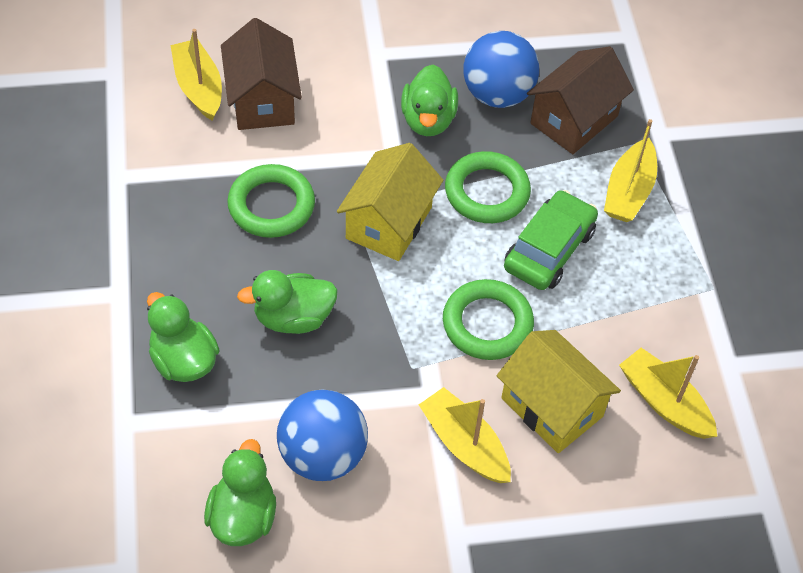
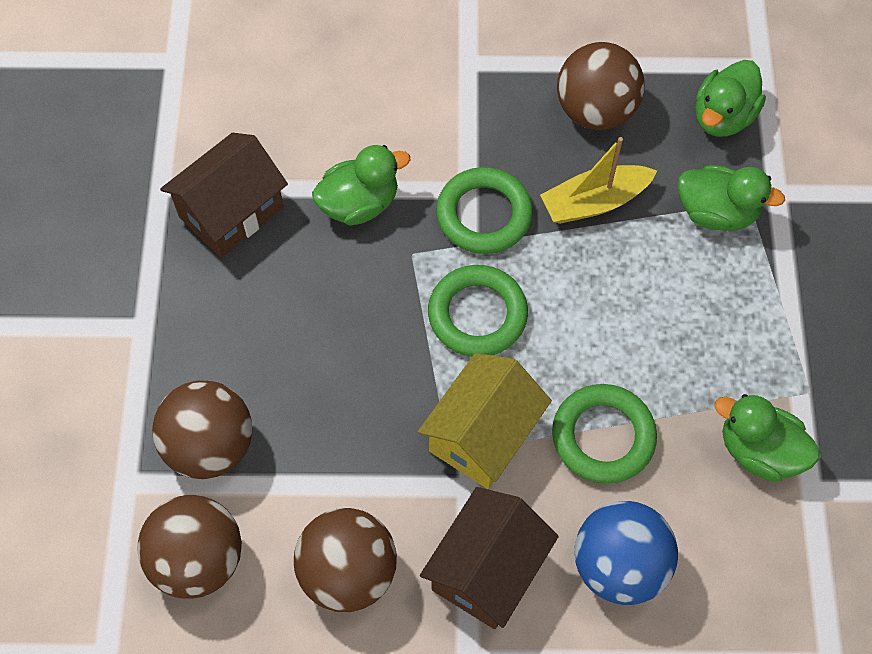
blue ball: 2 -> 1
brown ball: 0 -> 4
green car: 1 -> 0
yellow boat: 4 -> 1
yellow house: 2 -> 1

